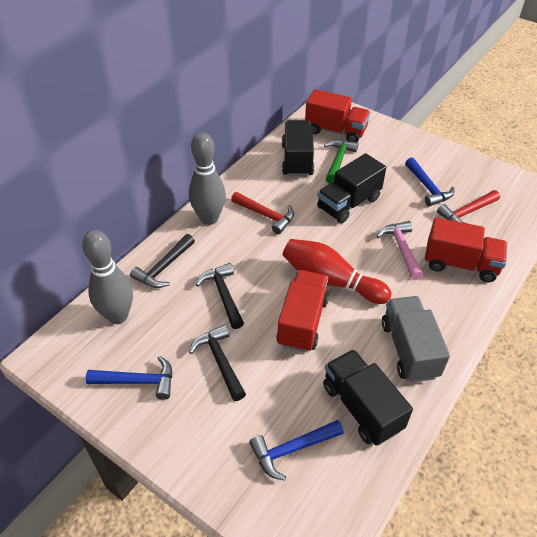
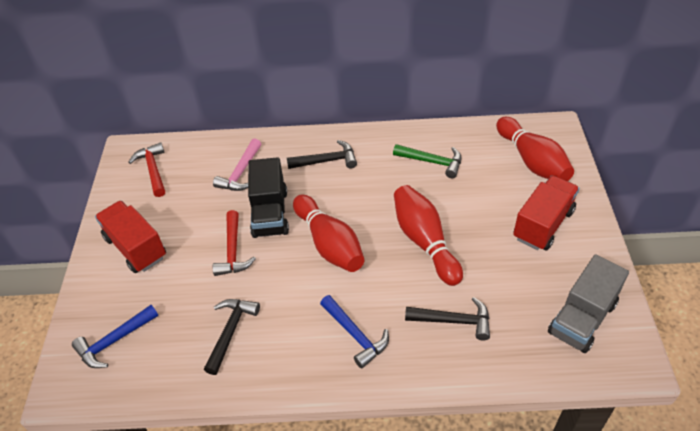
black truck: 3 -> 1
blue hammer: 3 -> 2
grey bowling pin: 2 -> 0
red bowling pin: 1 -> 3
red truck: 3 -> 2

